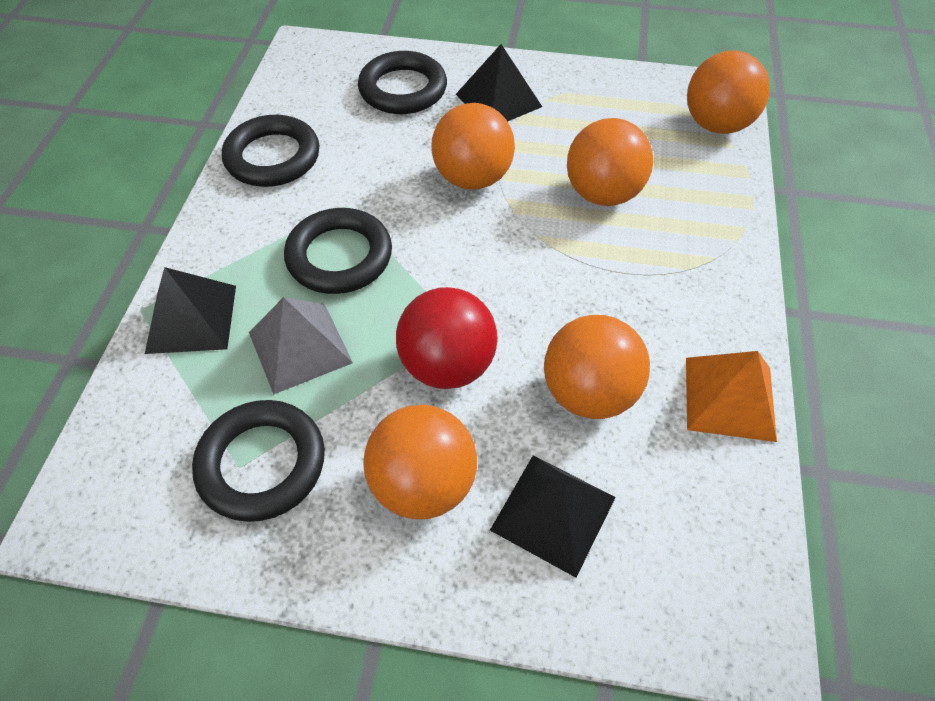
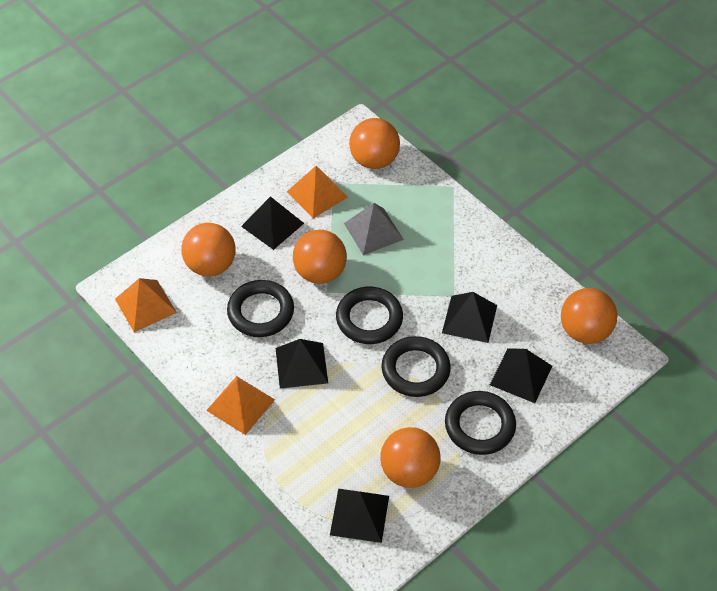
black pyramid: 3 -> 5
orange pyramid: 1 -> 3
red ball: 1 -> 0

